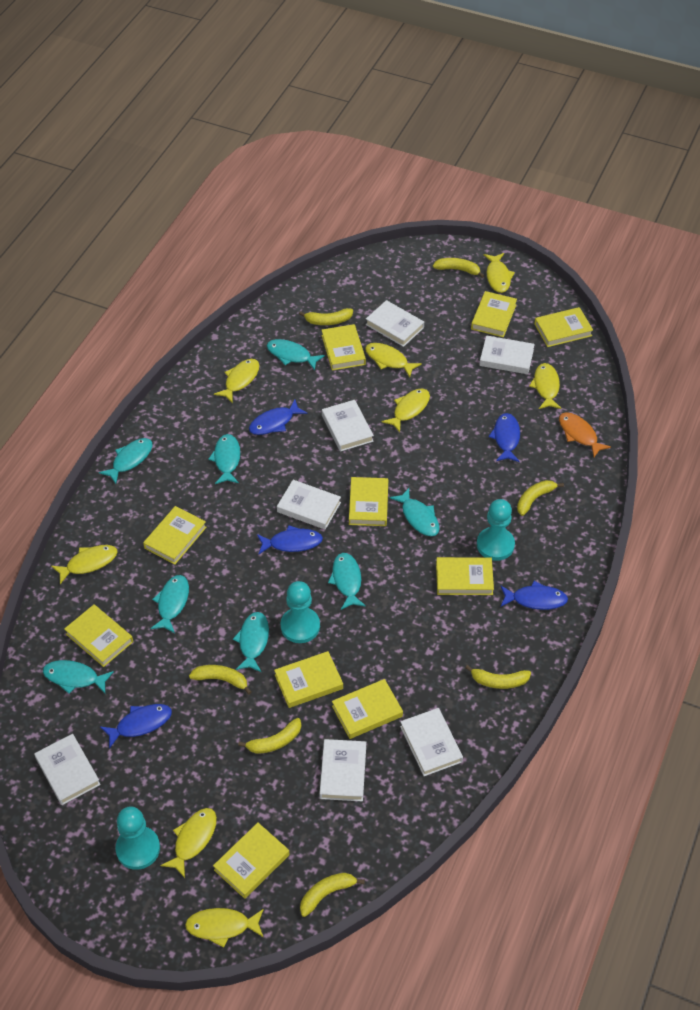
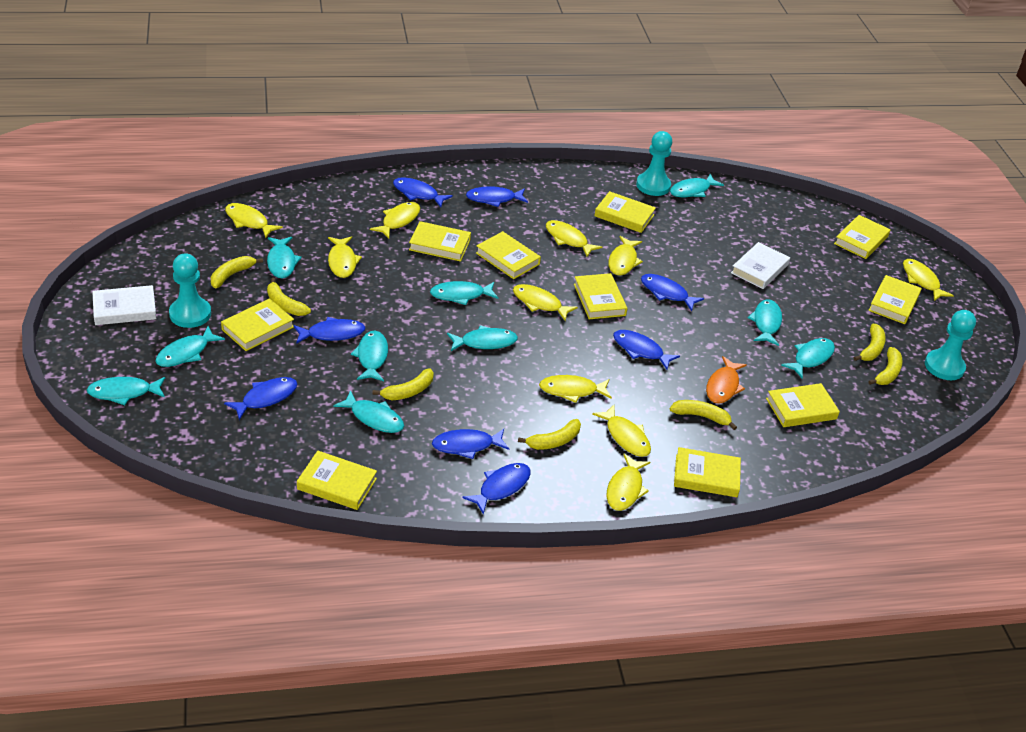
blue fish: 5 -> 8
turquoise fish: 8 -> 10
white book: 7 -> 2
yellow fish: 8 -> 10

